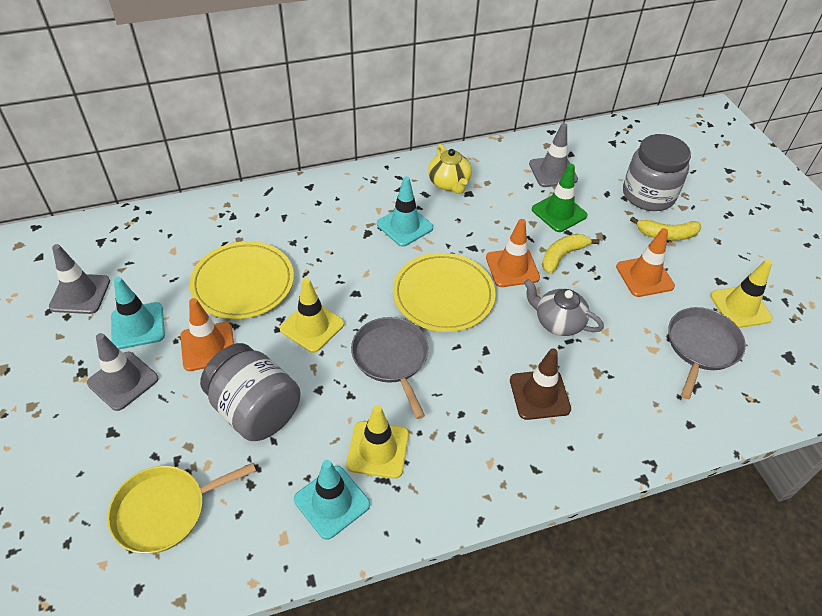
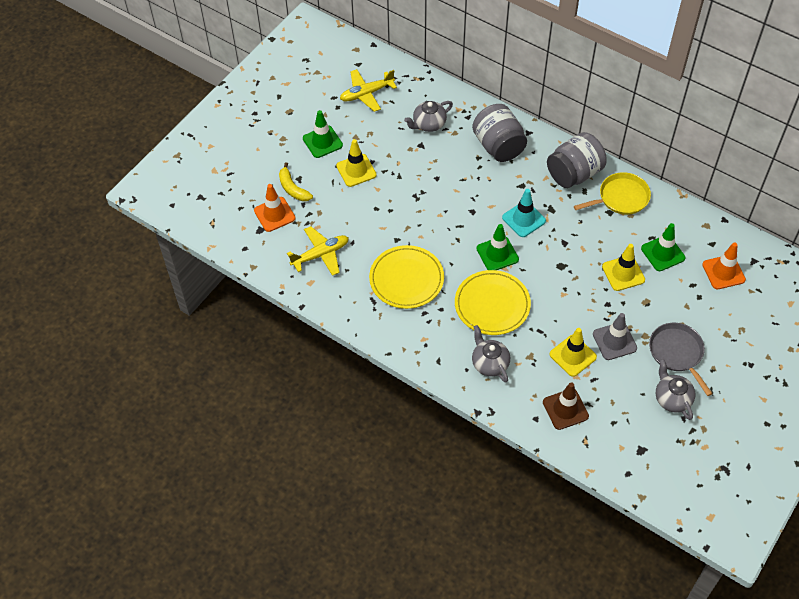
green traffic cone: 1 -> 3
grey pan: 2 -> 1
grey teapot: 1 -> 3
grey traffic cone: 3 -> 1
orange traffic cone: 3 -> 2
turquoise traffic cone: 3 -> 1
yellow banana: 2 -> 1
yellow plane: 0 -> 2
yellow teapot: 1 -> 0

